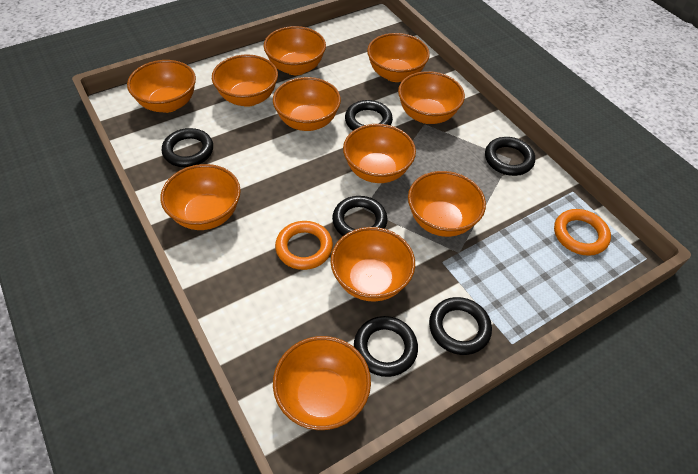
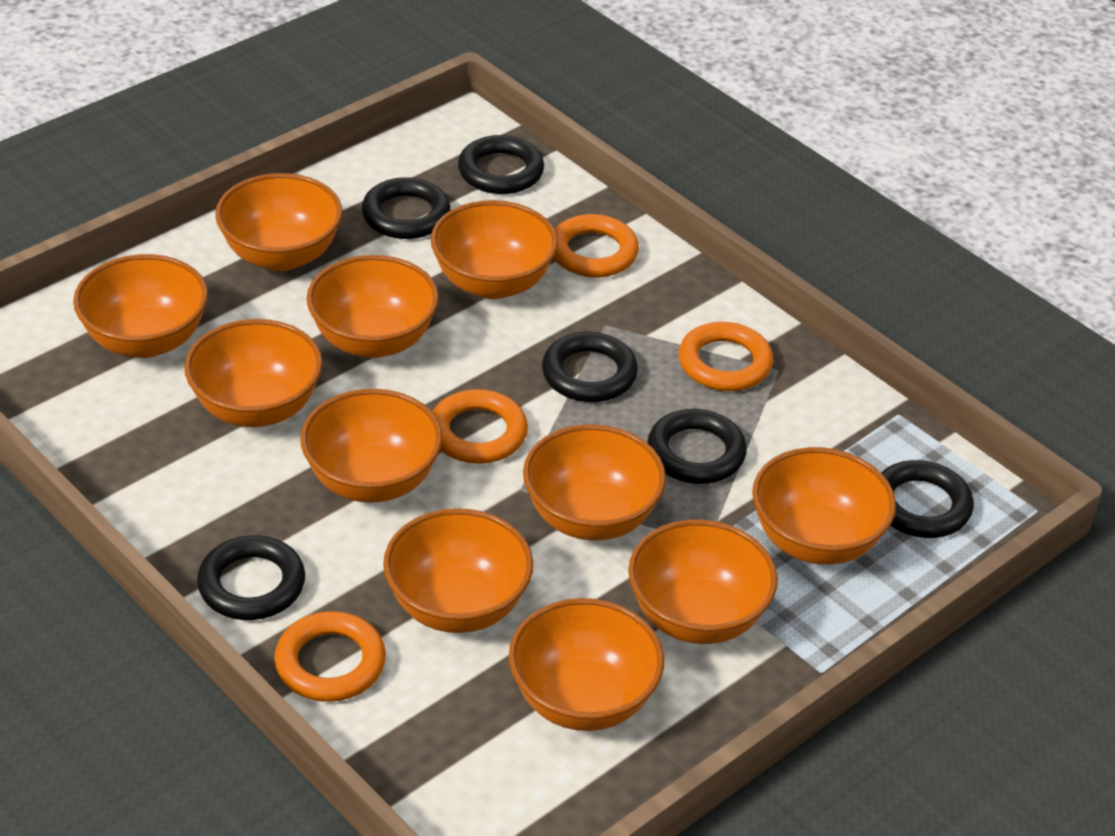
orange ring: 2 -> 4

